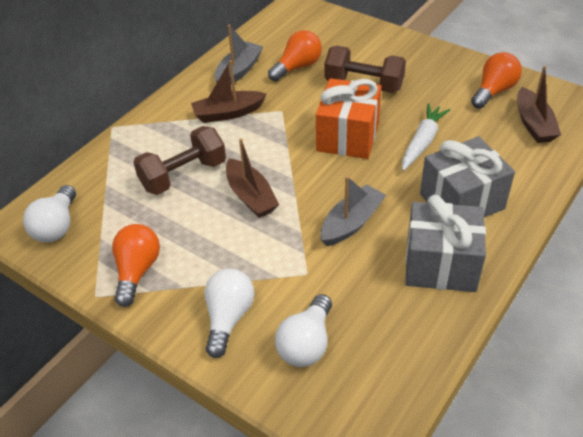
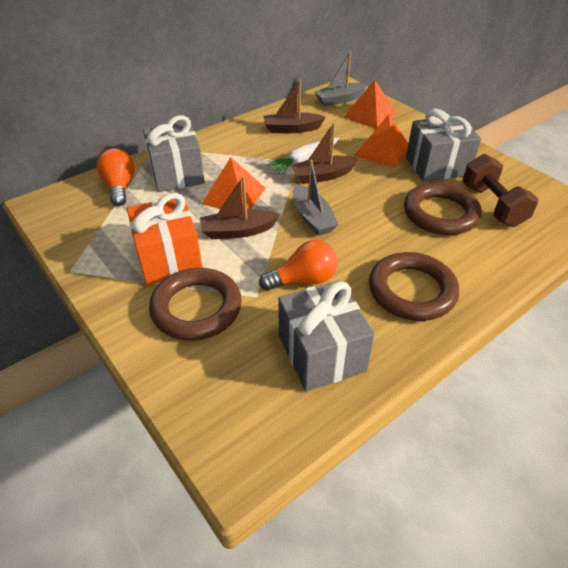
brown dumbbell: 2 -> 1
brown ring: 0 -> 3
grey gift: 2 -> 3
orange light bulb: 3 -> 2
orange pyramid: 0 -> 3
white light bulb: 3 -> 0

